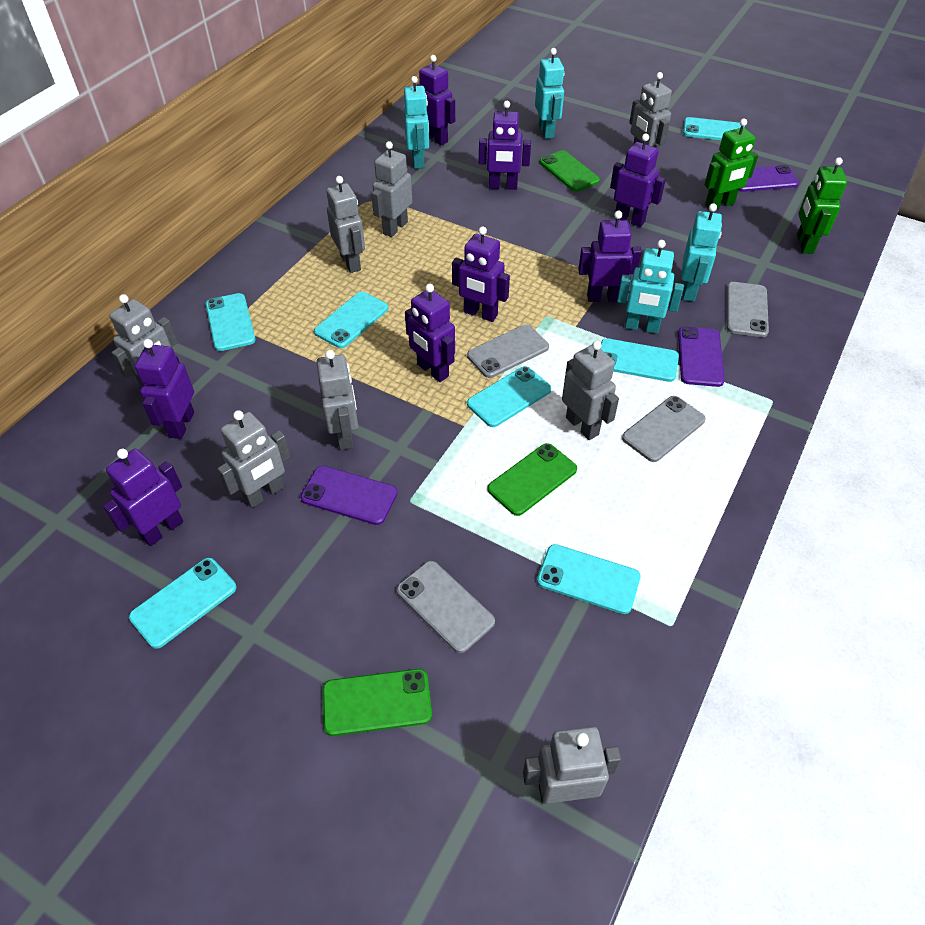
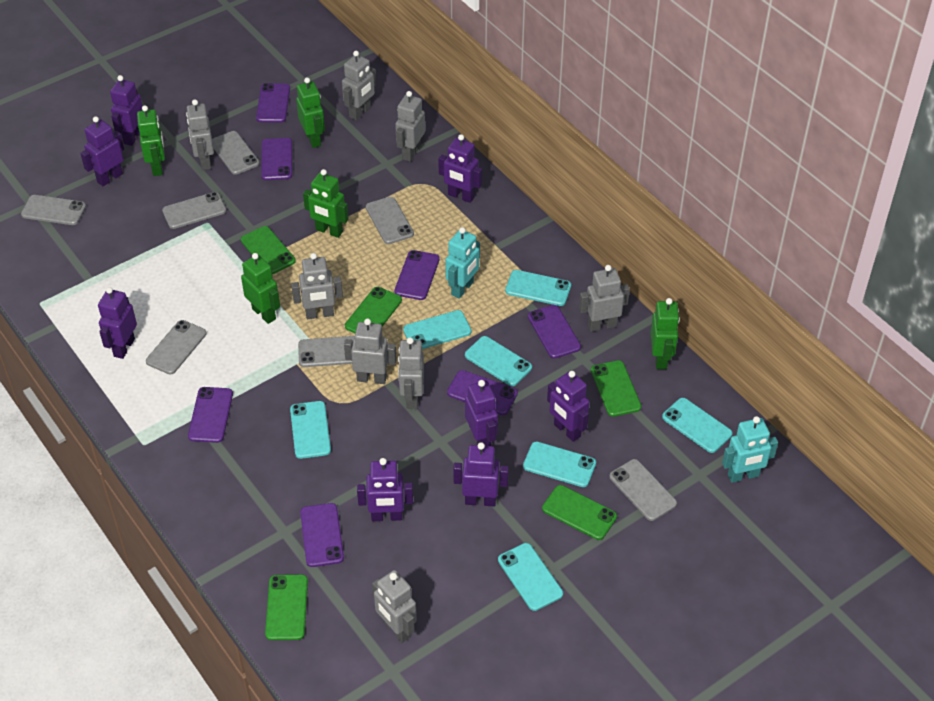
green phone: 3 -> 5
green robot: 2 -> 5
grey phone: 4 -> 7
purple phone: 3 -> 7
turquoise robot: 4 -> 2

